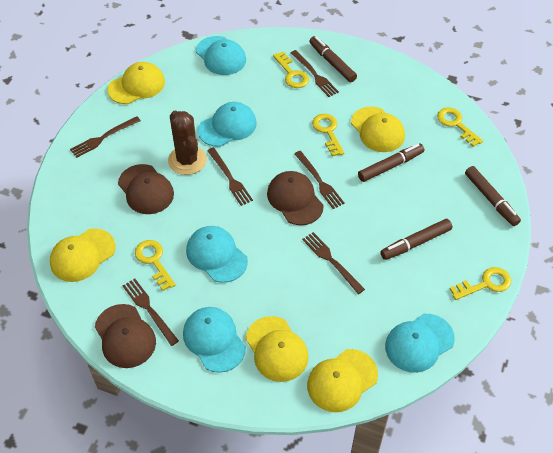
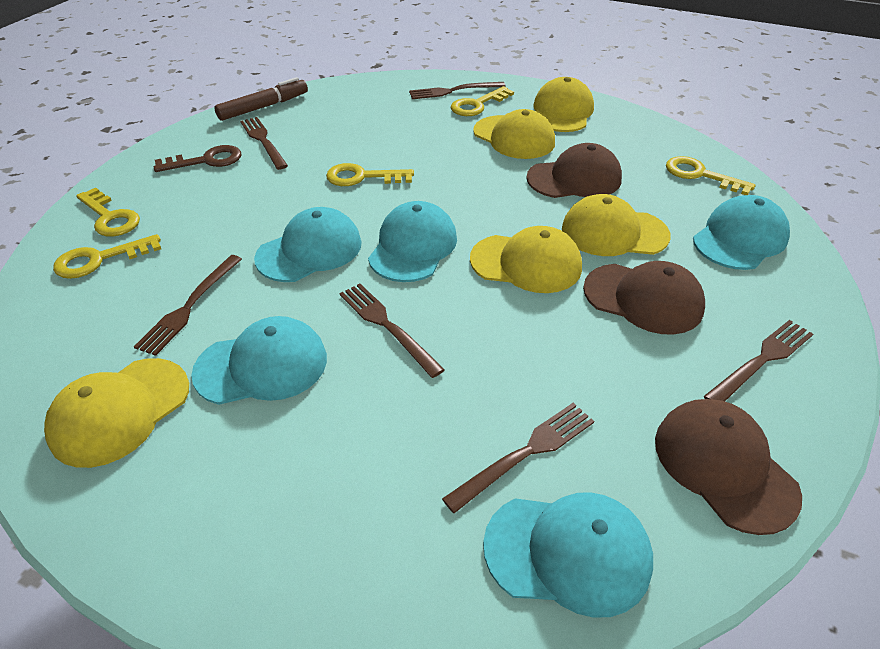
brown cactus: 1 -> 0
brown key: 0 -> 1
brown marker: 4 -> 1

